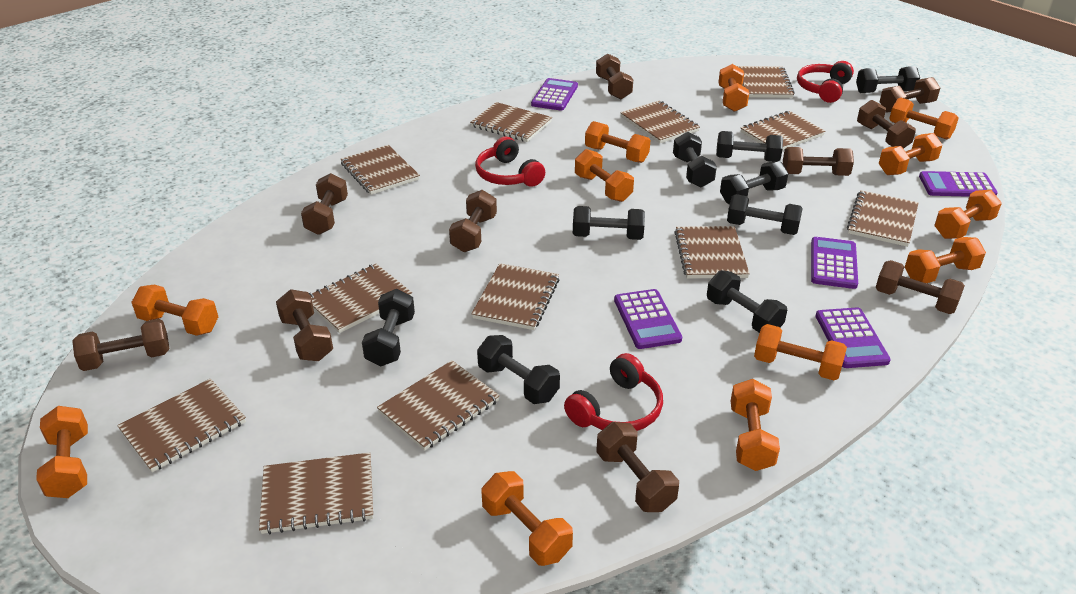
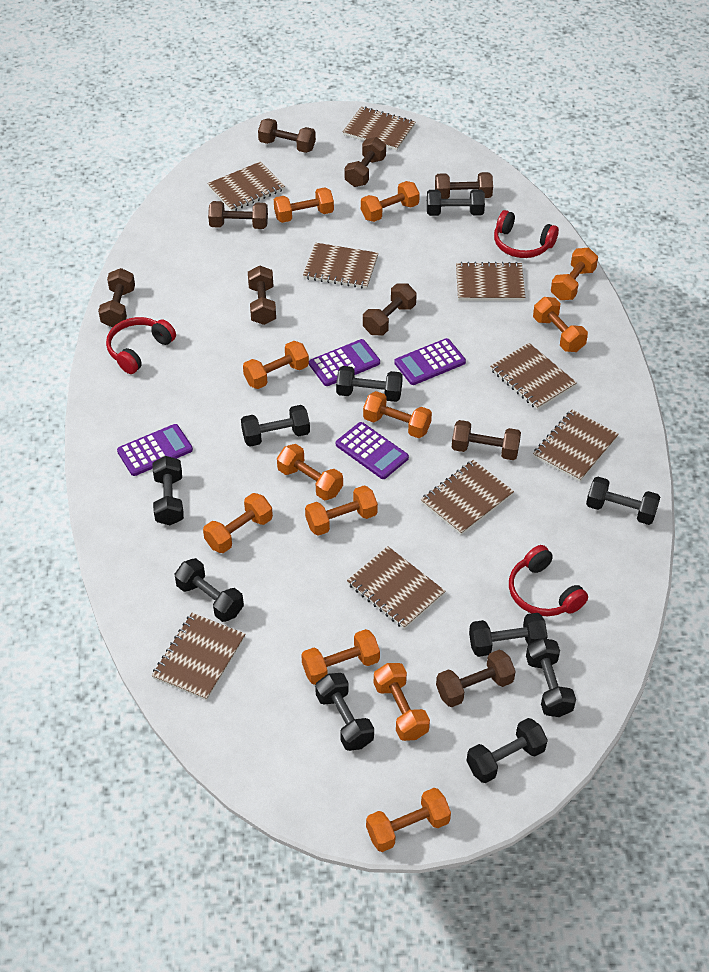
black dumbbell: 9 -> 10
brown dumbbell: 10 -> 9
brown notebook: 12 -> 9
purple calculator: 5 -> 4

